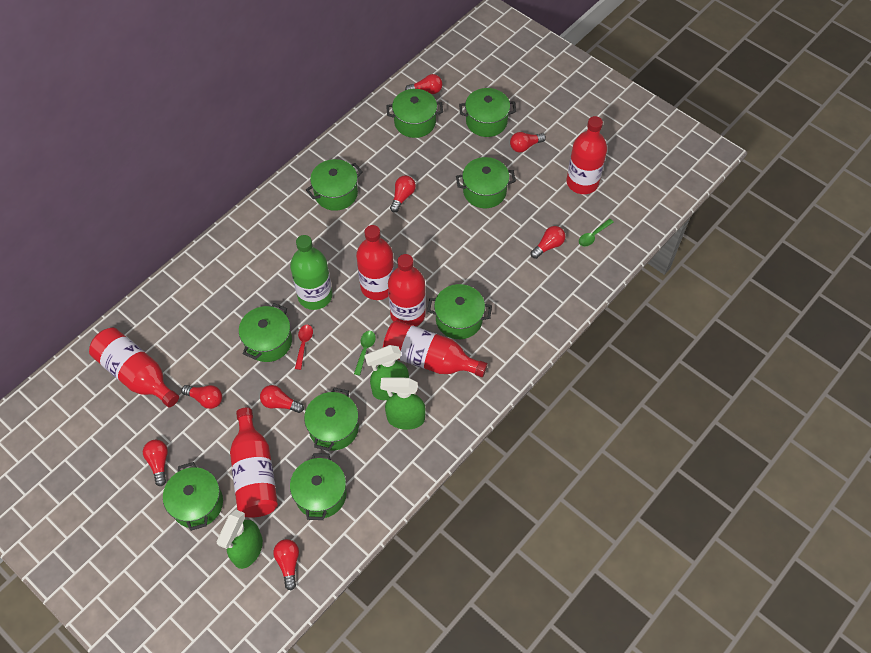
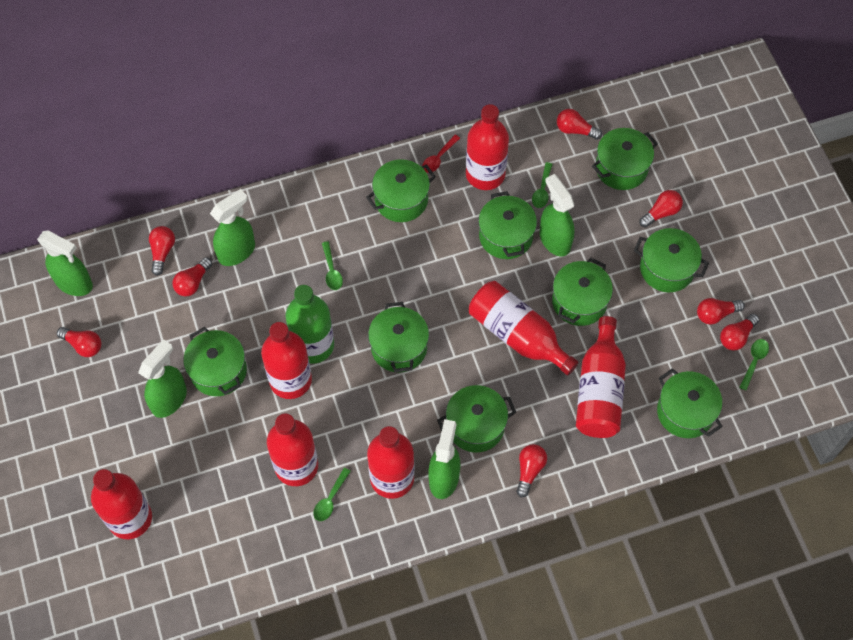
green spoon: 2 -> 4
green spray bottle: 3 -> 5
red bottle: 6 -> 7

